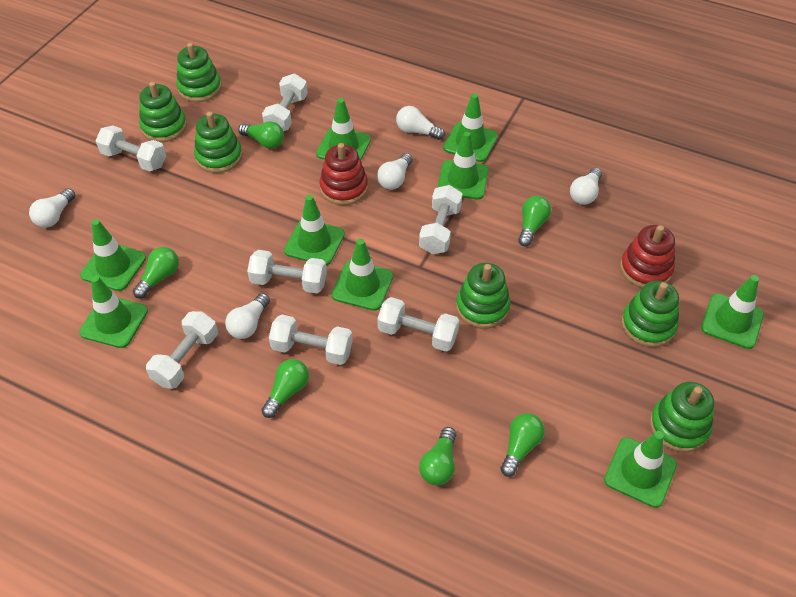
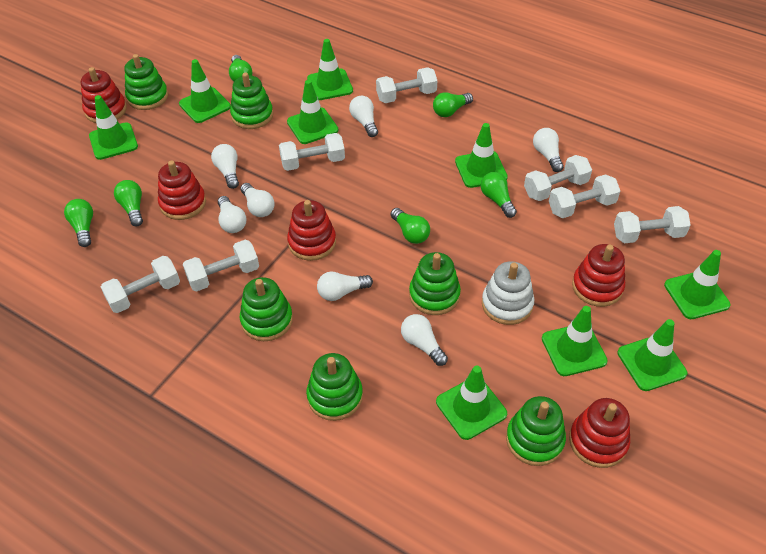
red stacking toy: 2 -> 5
white light bulb: 5 -> 7
white stacking toy: 0 -> 1

